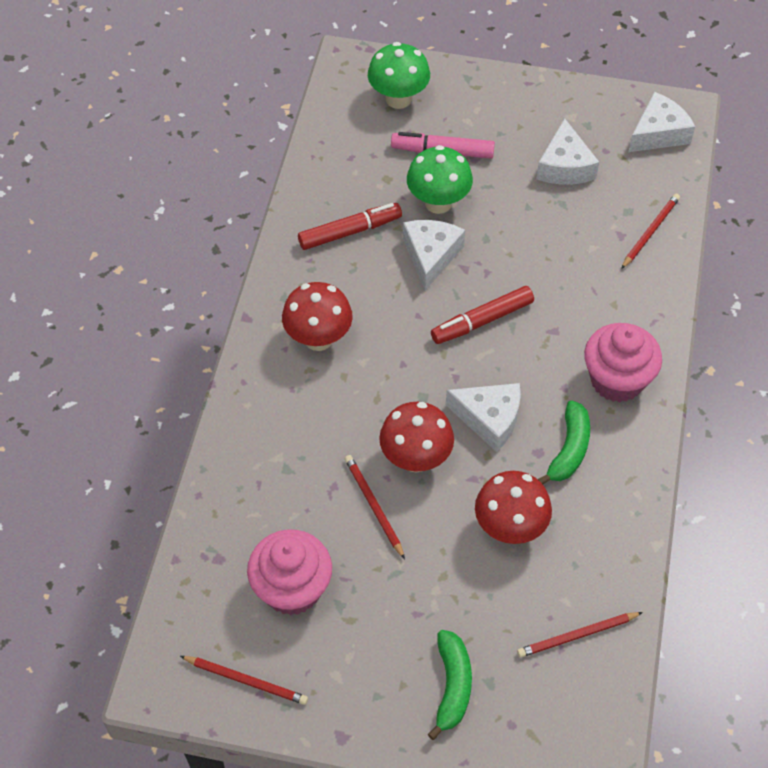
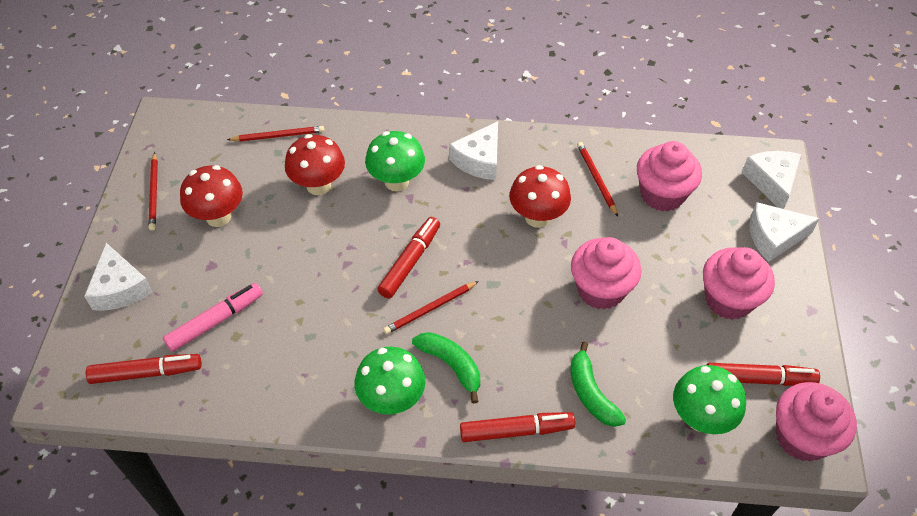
green mushroom: 2 -> 3
pink cupcake: 2 -> 4
red marker: 2 -> 4

